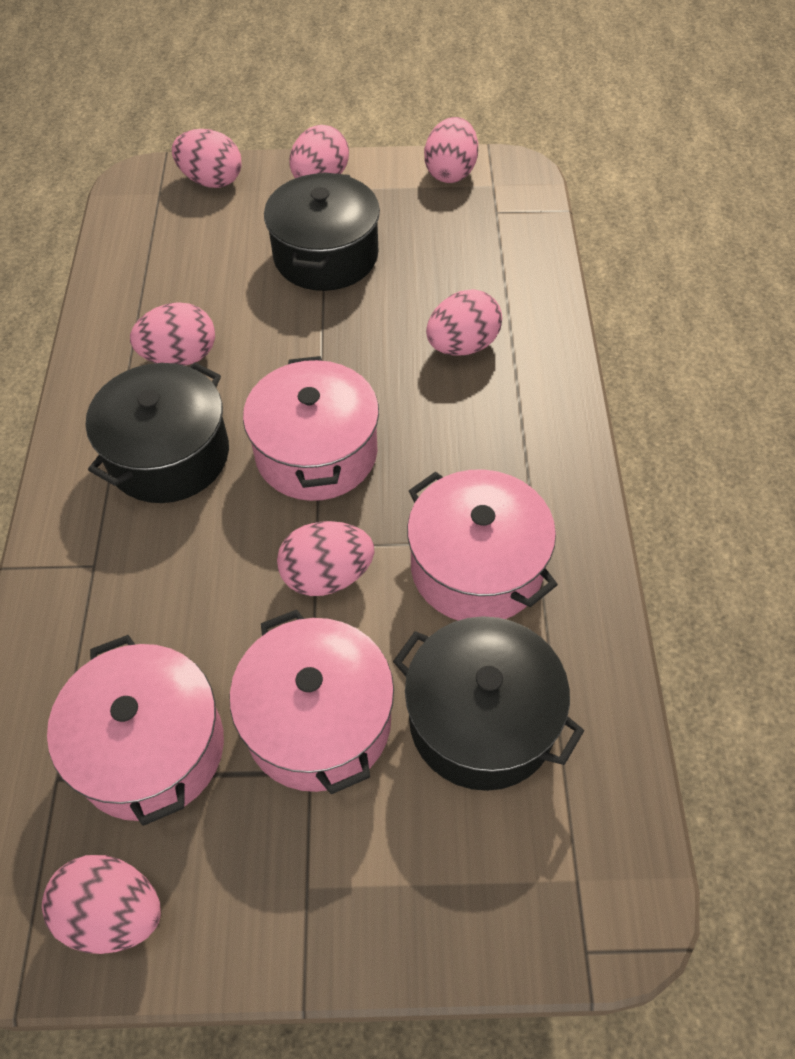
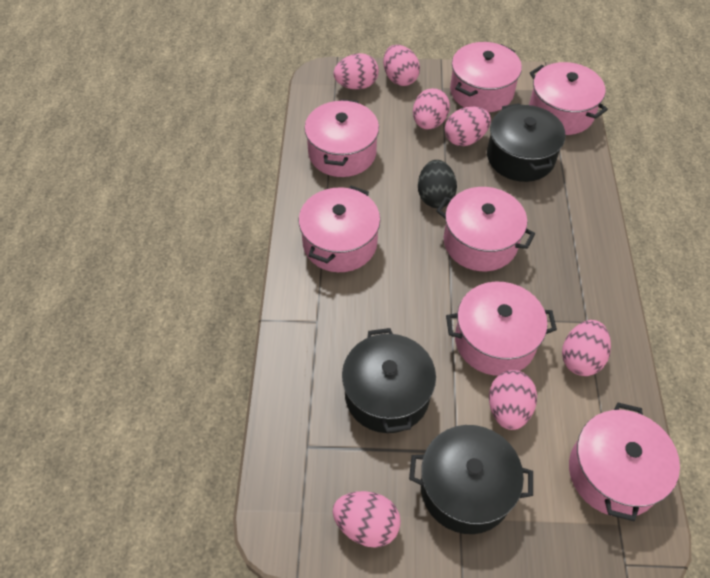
black egg: 0 -> 1
pink pot: 4 -> 7

